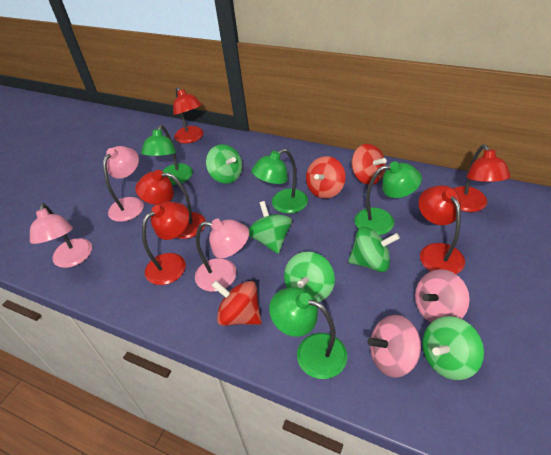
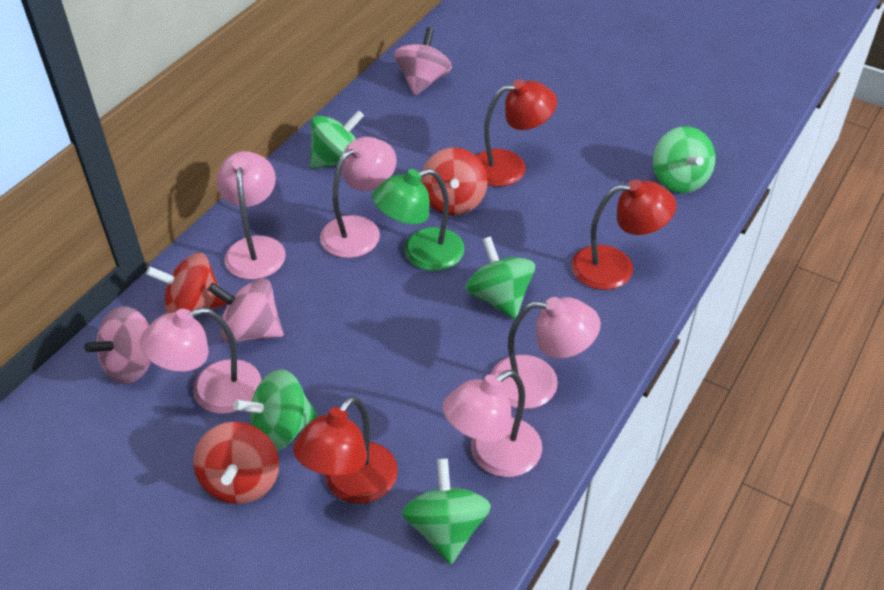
green lamp: 4 -> 1
pink lamp: 3 -> 5
pink spinning top: 2 -> 3
red lamp: 5 -> 3

